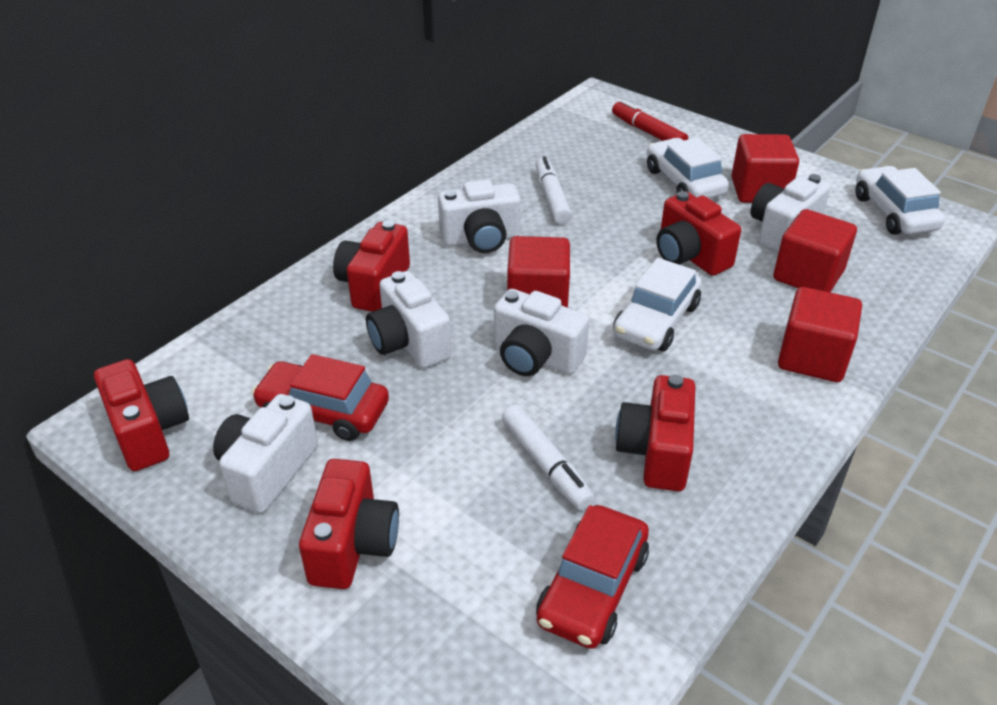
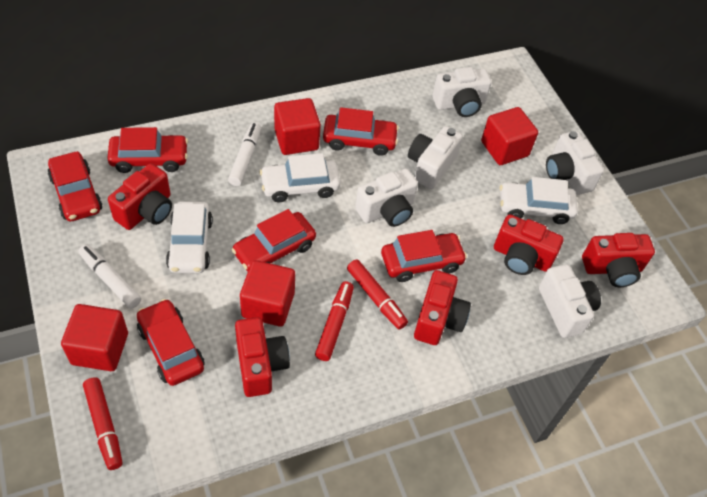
red car: 2 -> 6
red marker: 1 -> 3

